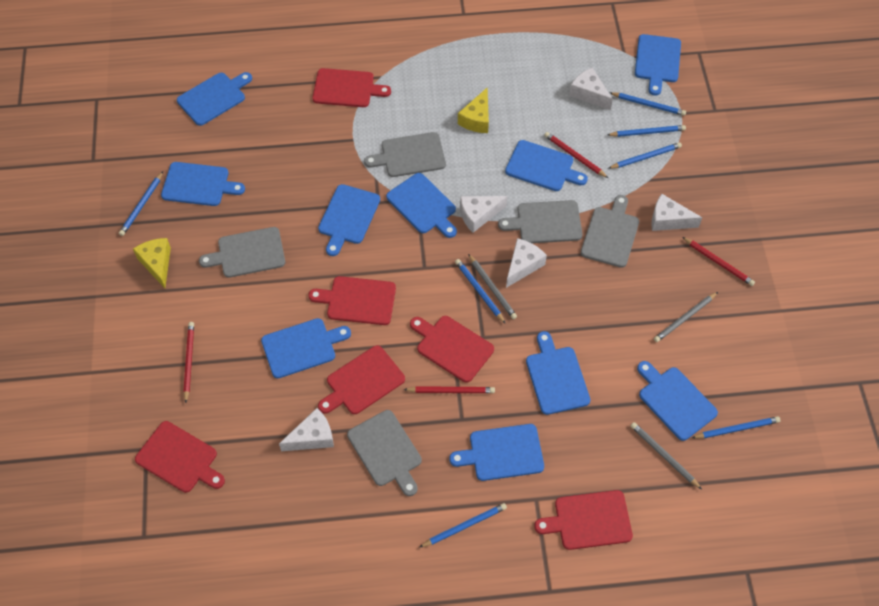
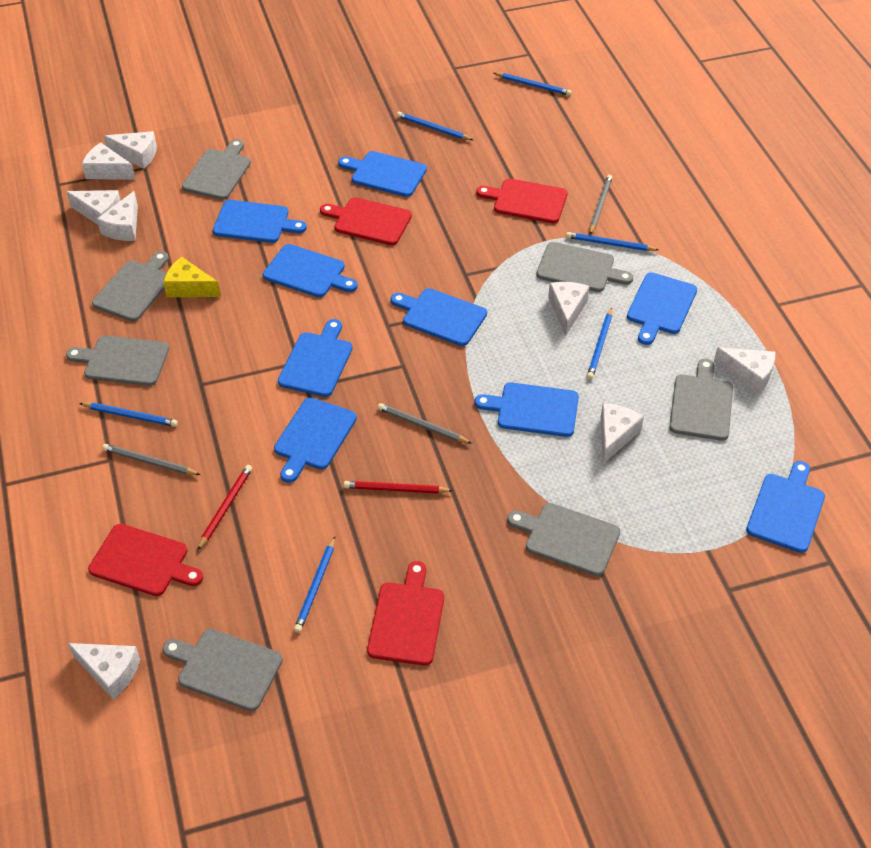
blue cutting board: 10 -> 9
blue pencil: 7 -> 6
grey cutting board: 5 -> 7
red cutting board: 6 -> 4
red pencil: 4 -> 2
white cheese: 5 -> 8
yellow cheese: 2 -> 1

